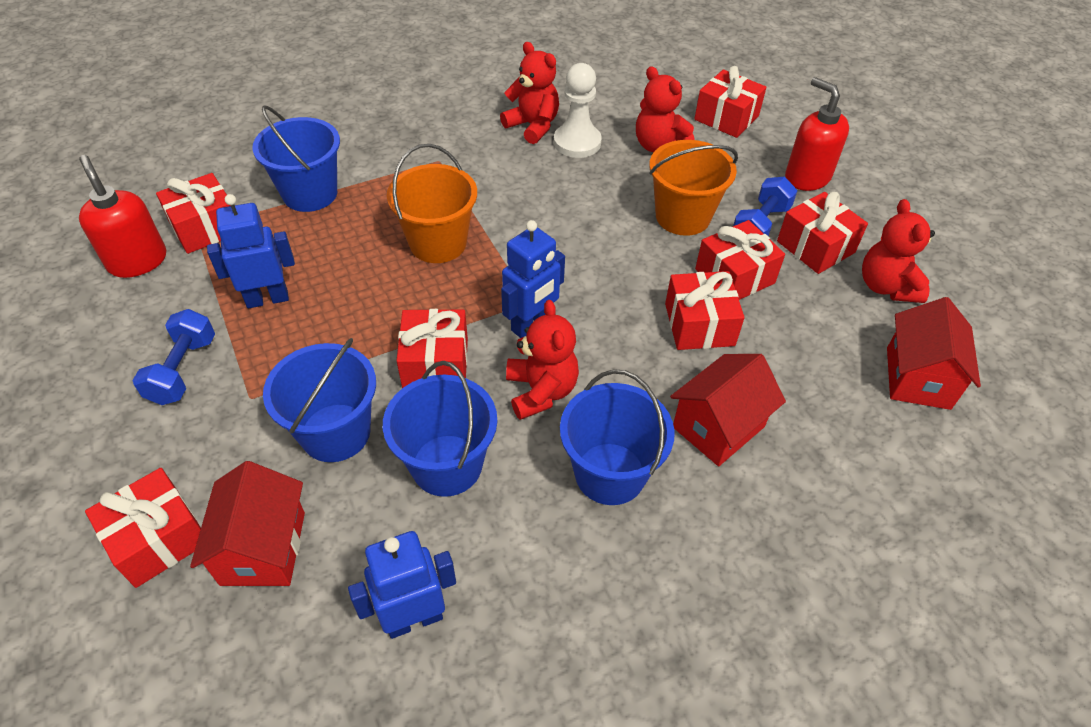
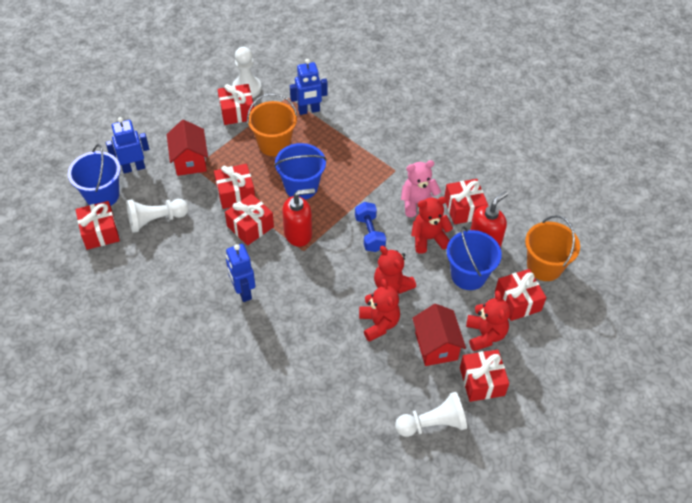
blue bucket: 4 -> 3
blue dumbbell: 2 -> 1
pink teddy bear: 0 -> 1
red house: 3 -> 2
white pawn: 1 -> 3

